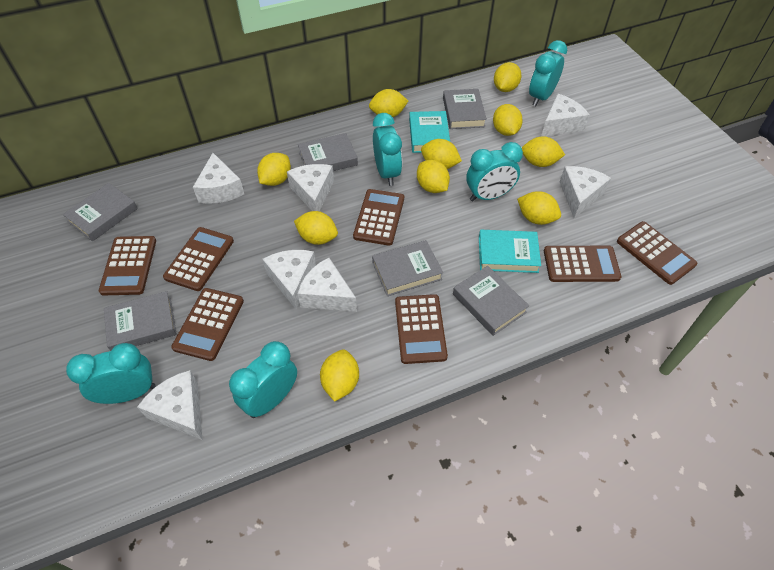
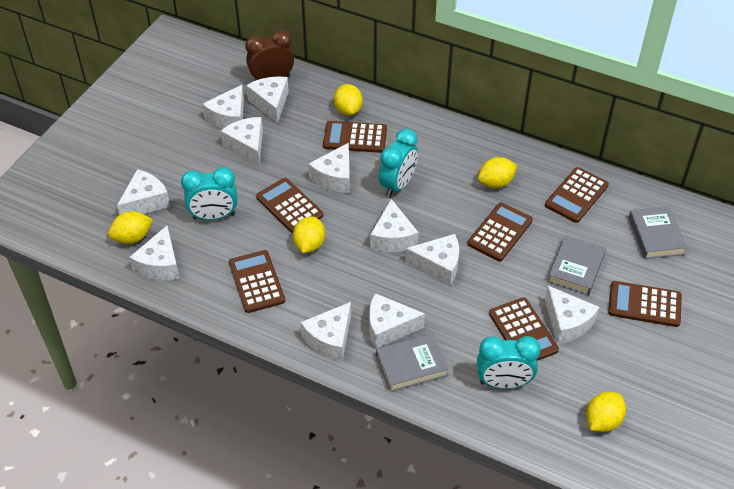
brown clock: 0 -> 1
grey book: 6 -> 3
turquoise book: 2 -> 0
turquoise clock: 5 -> 3
white cheese: 7 -> 11
yellow lemon: 10 -> 5

